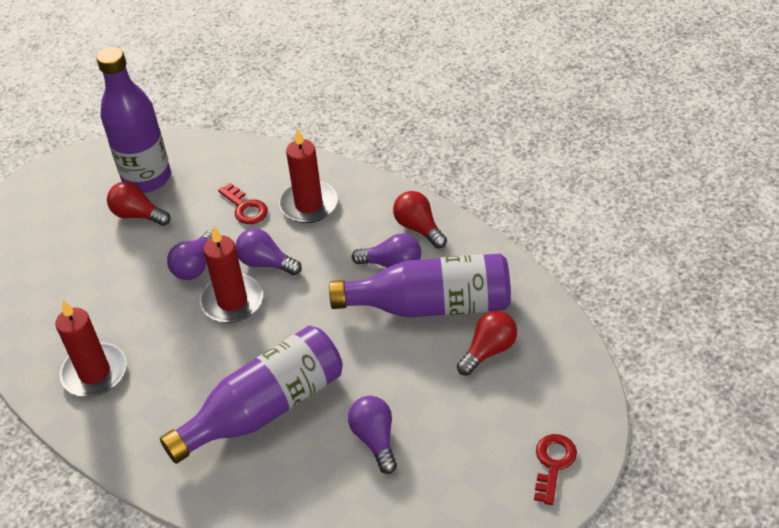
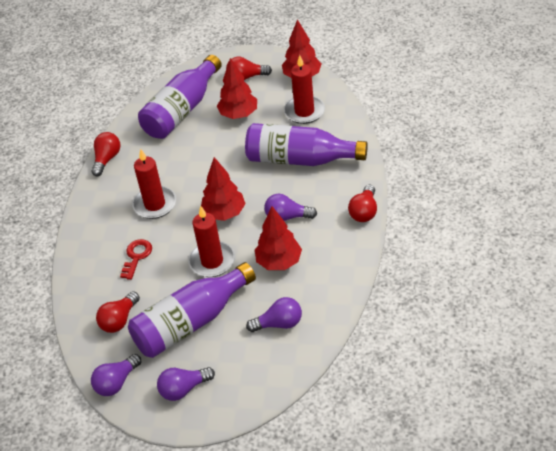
red key: 2 -> 1
red light bulb: 3 -> 4
red tree: 0 -> 4

